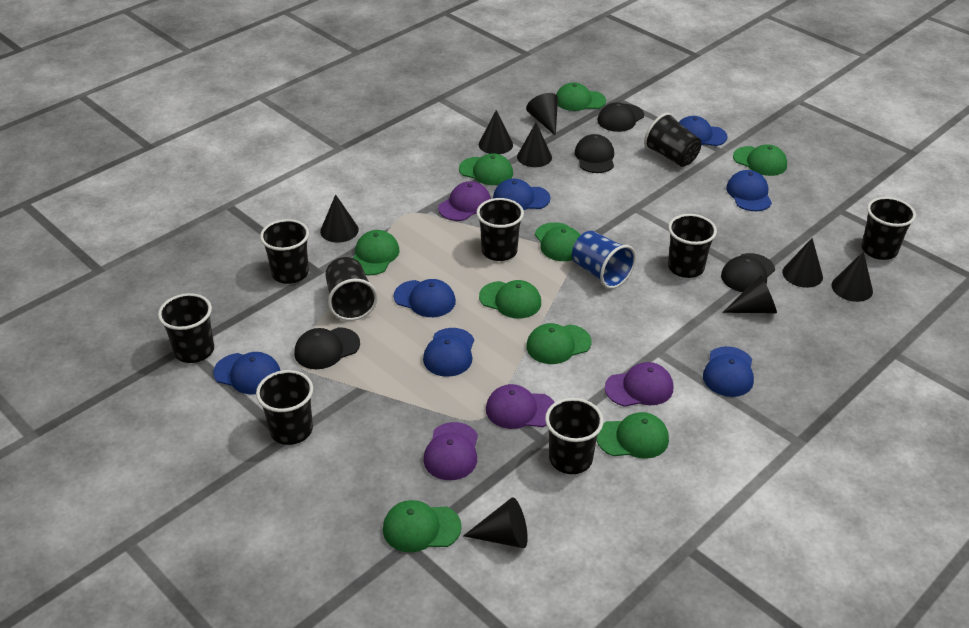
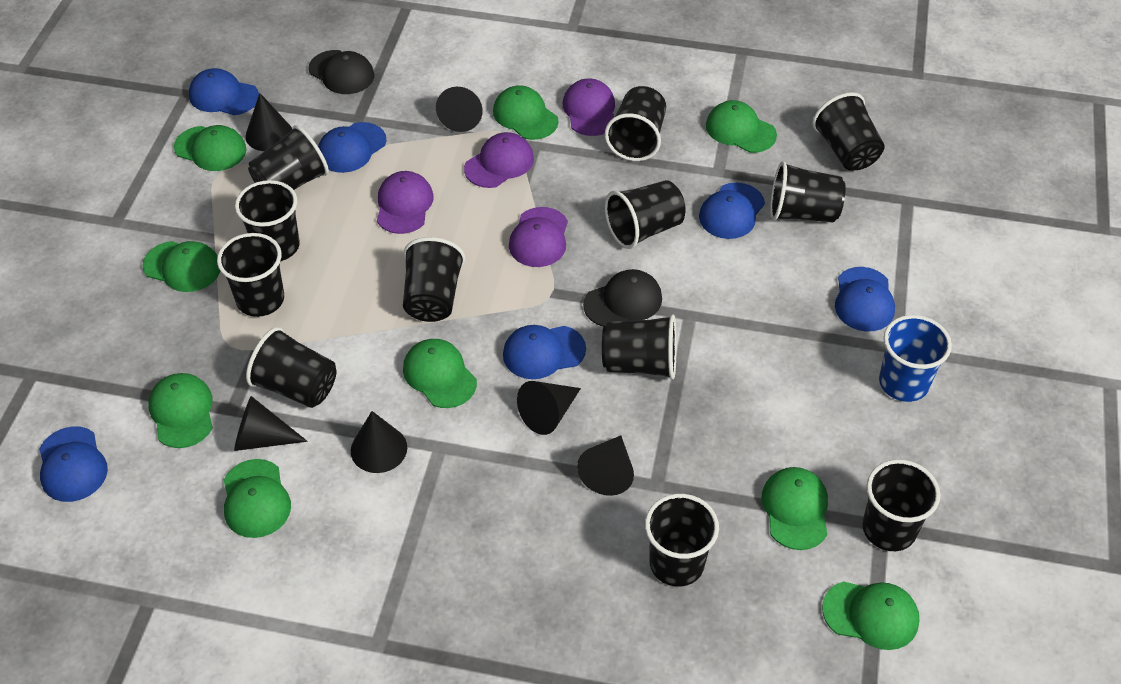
black cap: 4 -> 2
black cone: 8 -> 6
black cup: 9 -> 12
blue cap: 7 -> 6

